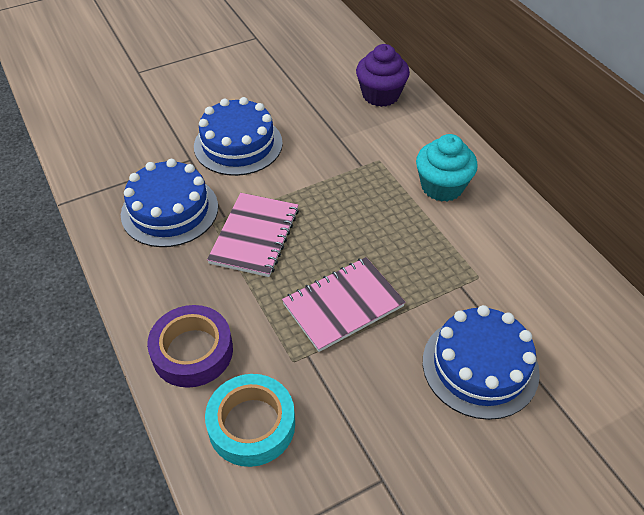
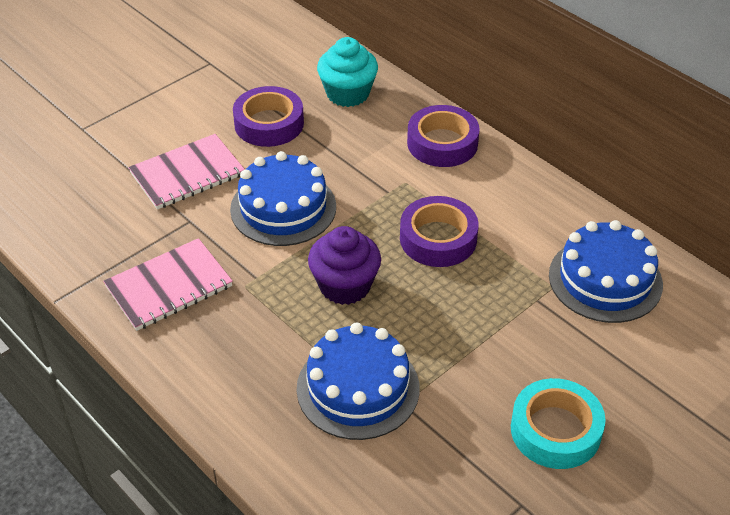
purple tape: 1 -> 3

